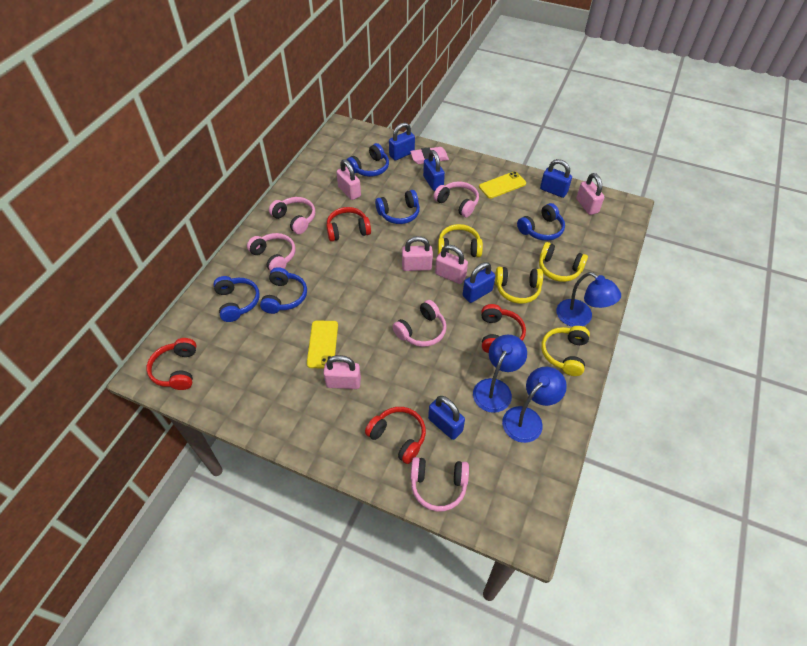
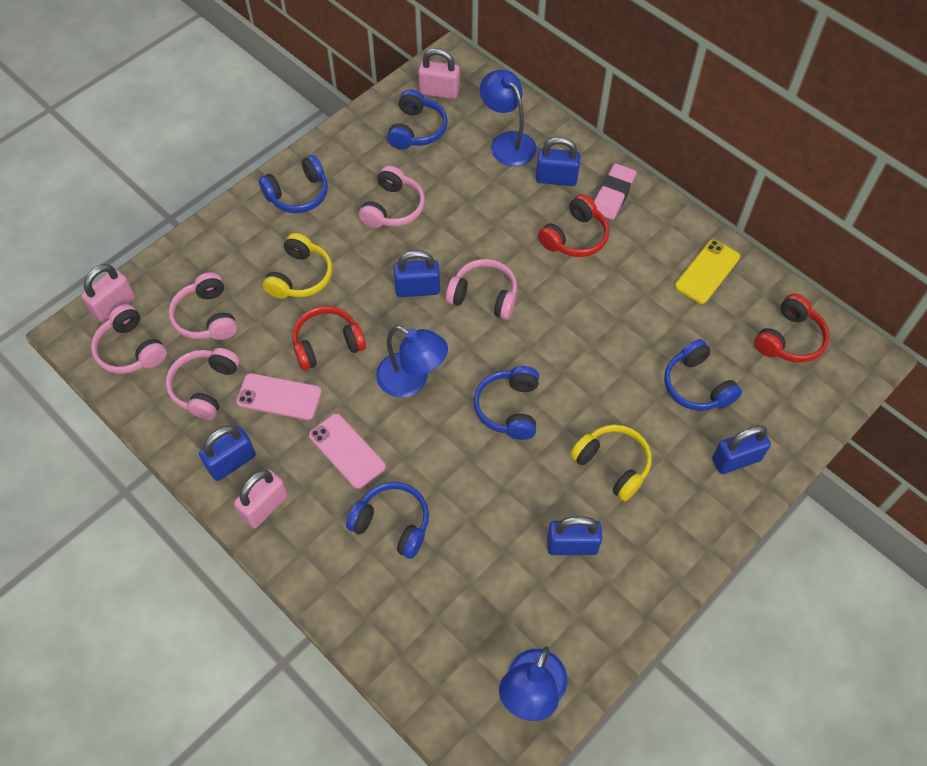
pink padlock: 5 -> 3
pink phone: 0 -> 2
red headphones: 4 -> 3
yellow headphones: 4 -> 2
yellow phone: 2 -> 1

